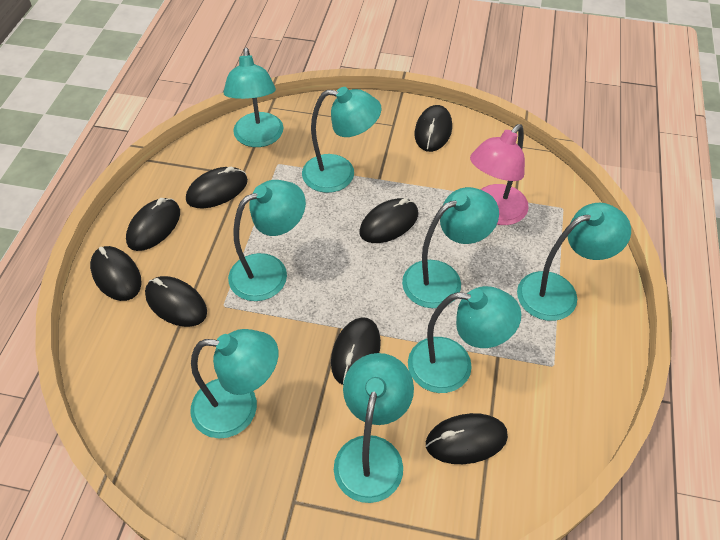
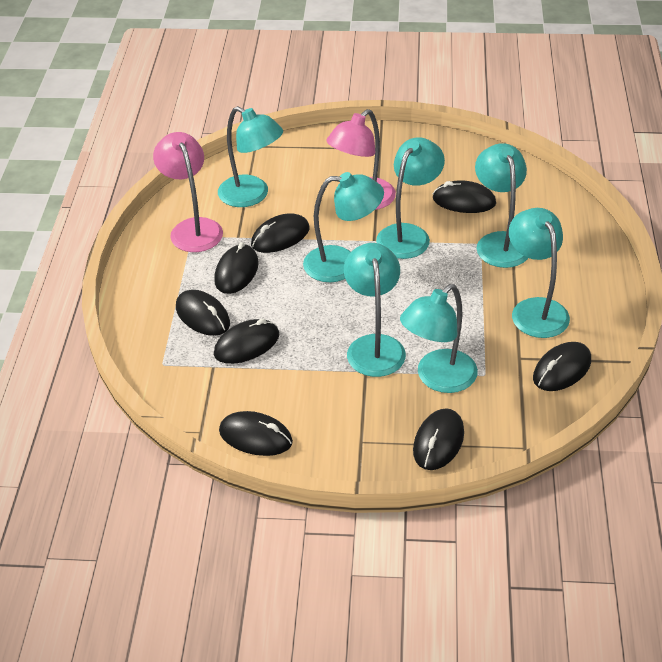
pink lamp: 1 -> 2
turquoise lamp: 8 -> 7

